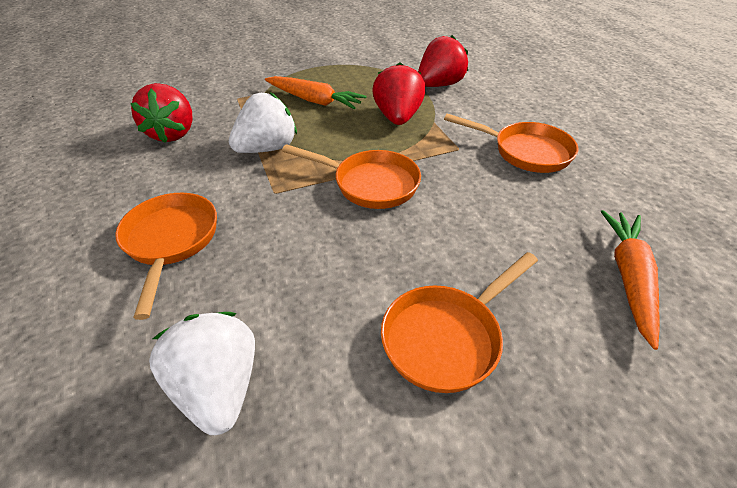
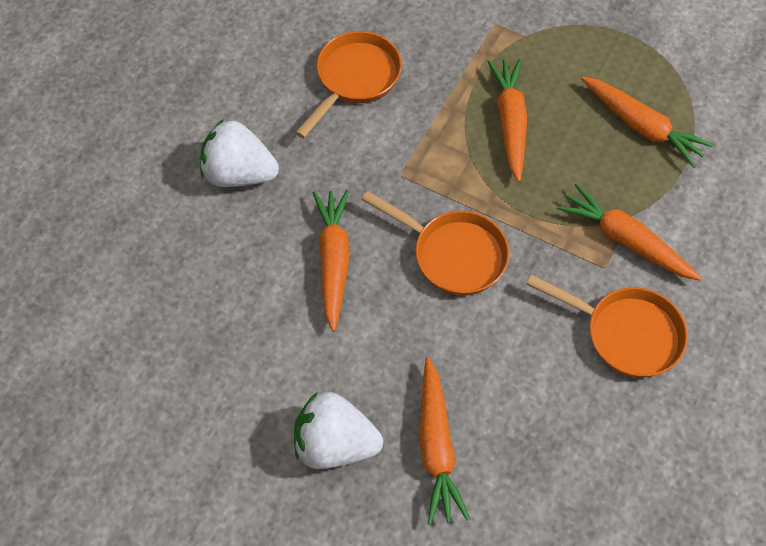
orange carrot: 2 -> 5
orange pan: 4 -> 3
red strawberry: 3 -> 0

